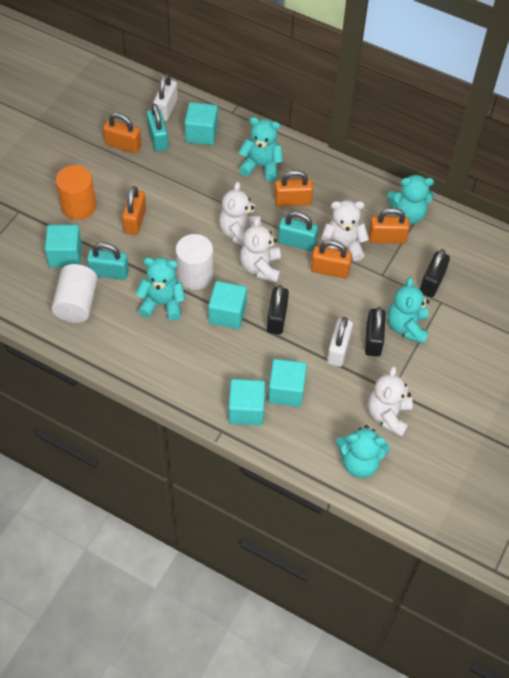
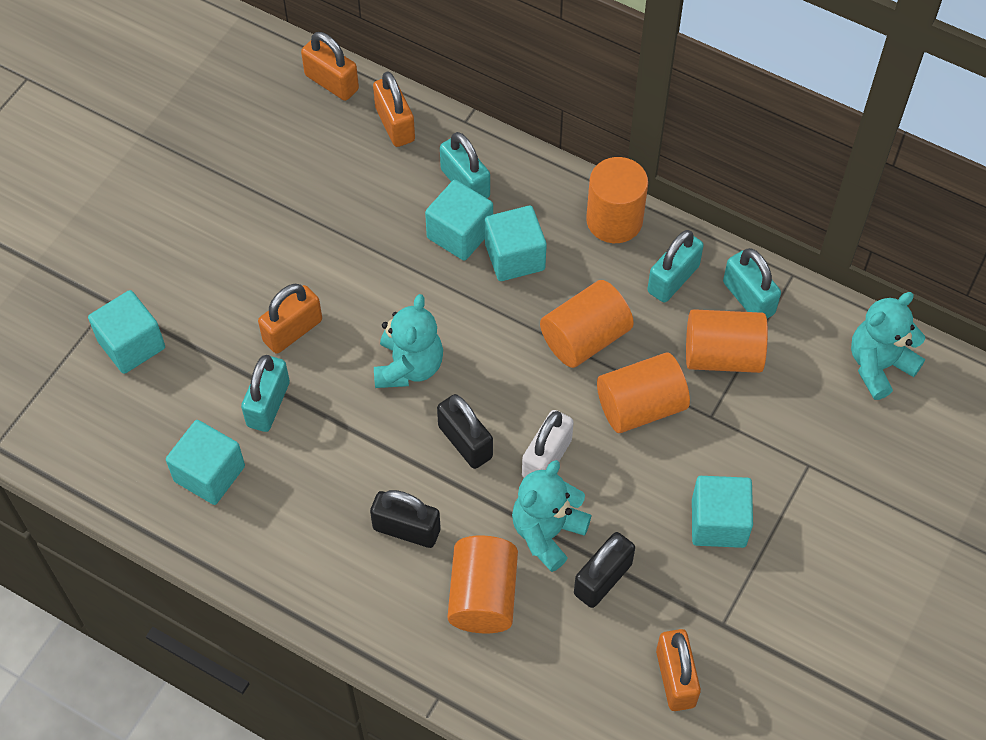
orange cylinder: 1 -> 5
orange padlock: 5 -> 4
turquoise padlock: 3 -> 4
turquoise teddy bear: 5 -> 3
white cylinder: 2 -> 0
white padlock: 2 -> 1
white teddy bear: 4 -> 0

